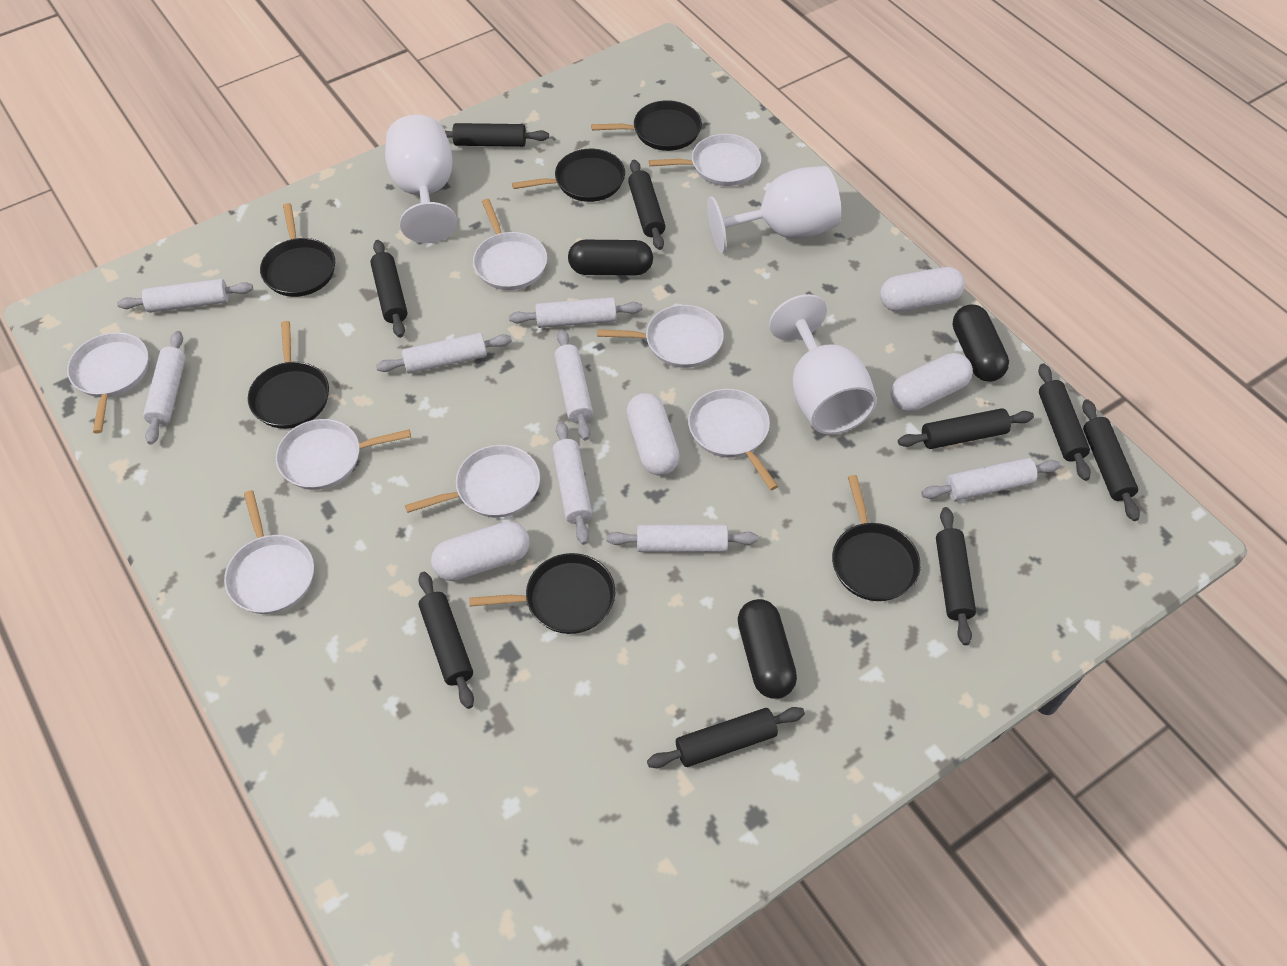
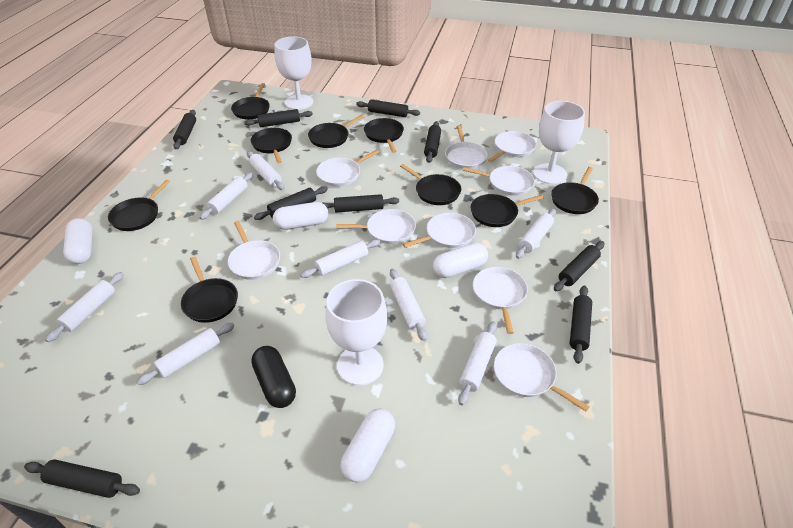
black capsule: 3 -> 1
black pan: 6 -> 9
white pan: 8 -> 9

